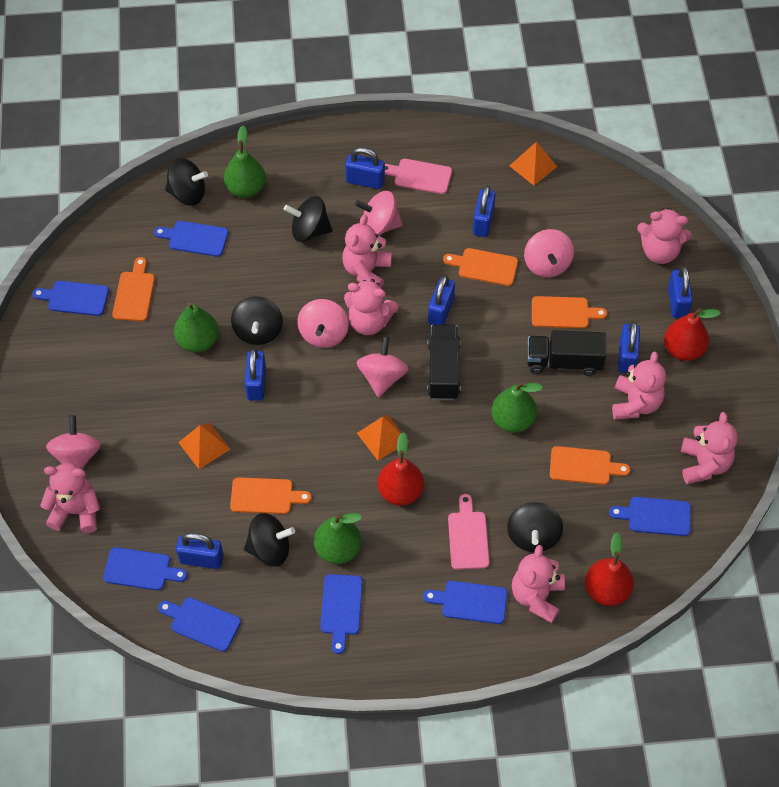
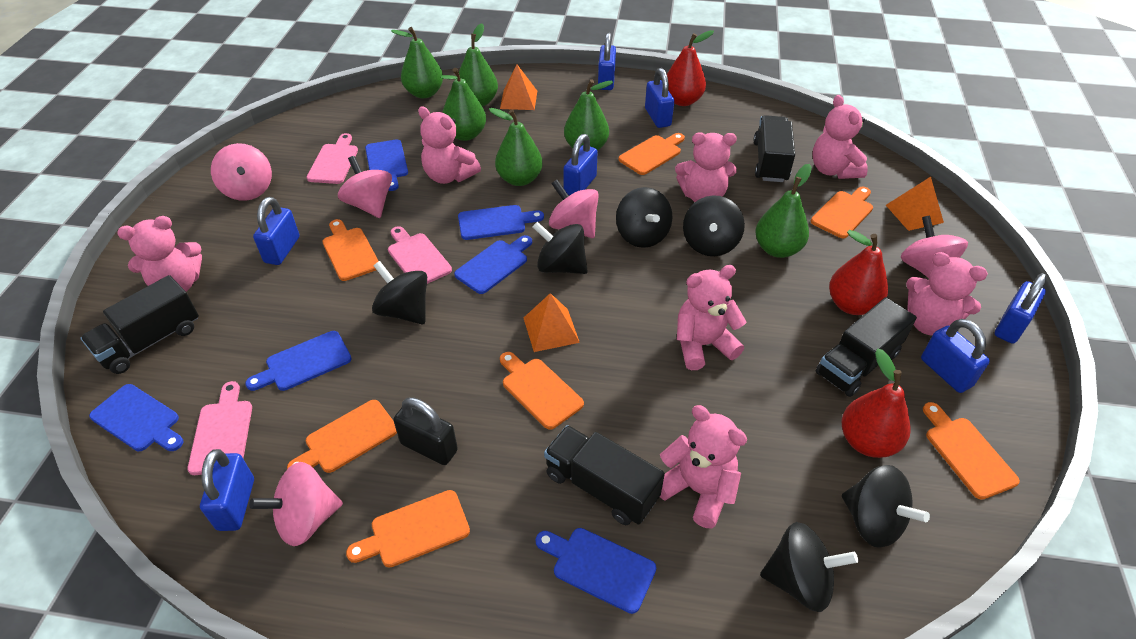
black padlock: 0 -> 1
black spinning top: 5 -> 6
black truck: 2 -> 4
blue cutting board: 7 -> 6
green pear: 4 -> 6
orange cutting board: 5 -> 7
pink cutting board: 2 -> 3

